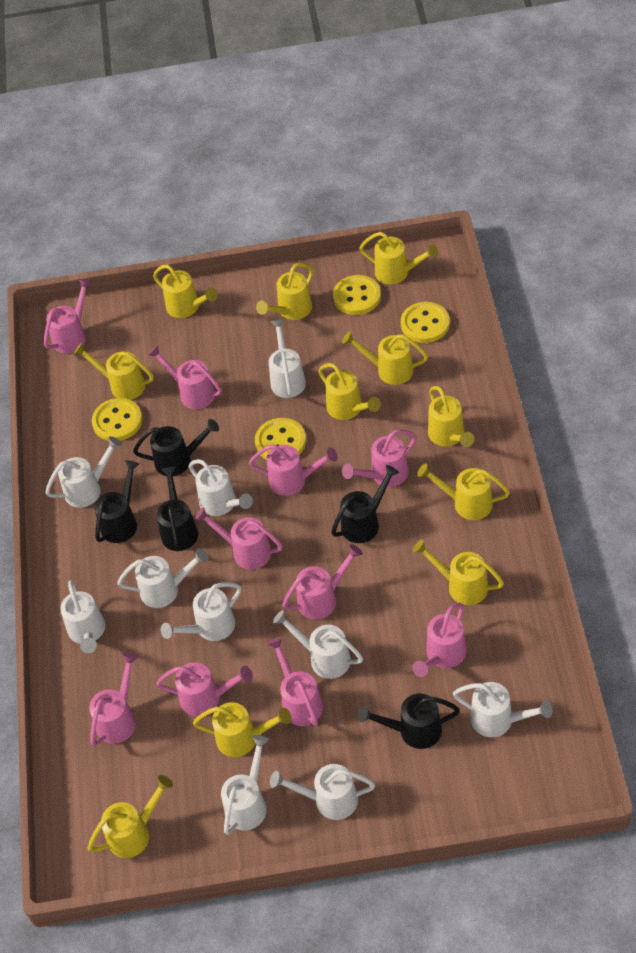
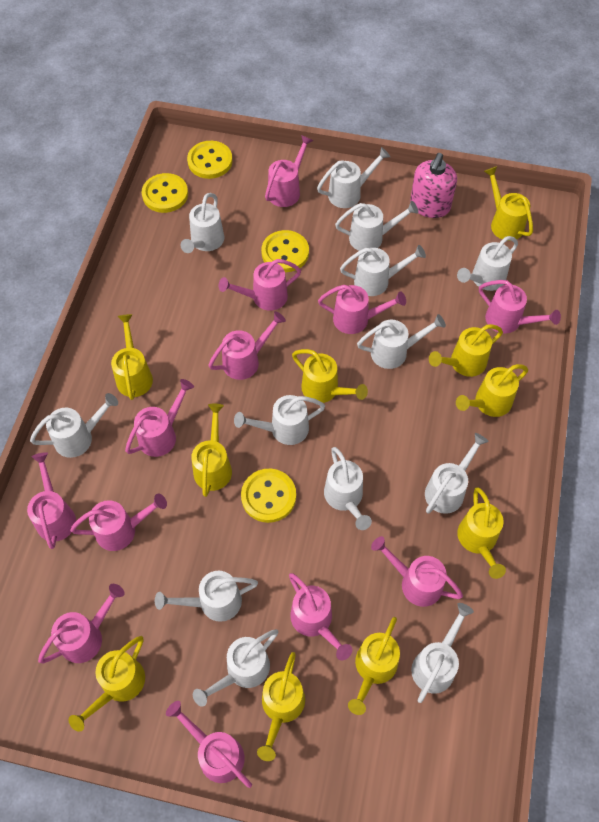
black watering can: 5 -> 0
pink soap dispenser: 0 -> 1
pink watering can: 10 -> 12
white watering can: 10 -> 13
yellow watering can: 11 -> 10

